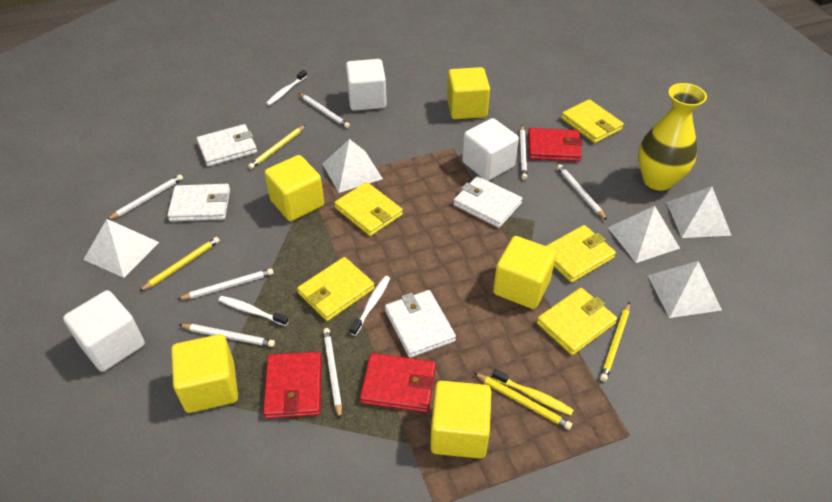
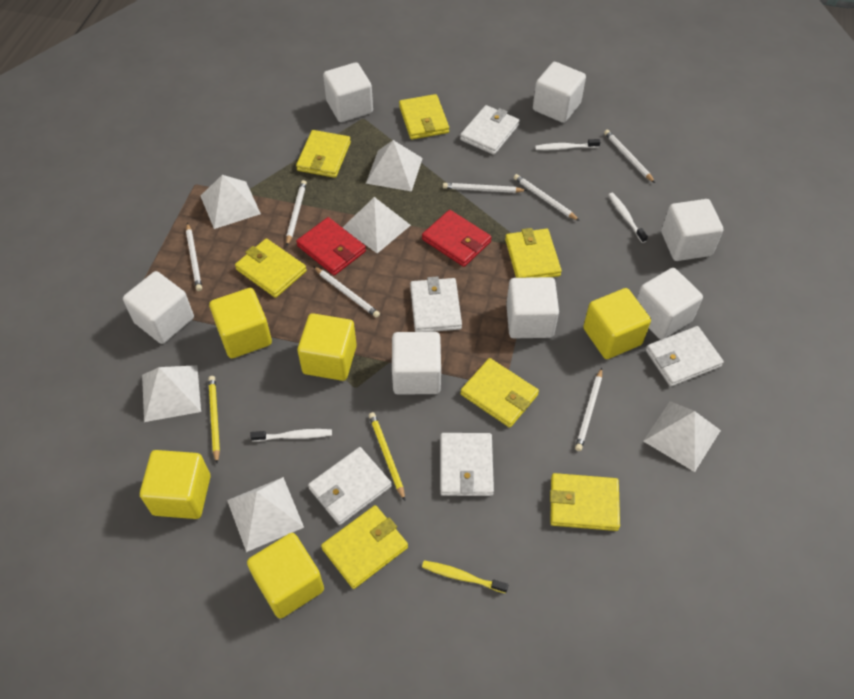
red wallet: 3 -> 2
white cube: 3 -> 7
white pyramid: 5 -> 6
white wallet: 4 -> 5
yellow pencil: 4 -> 2
yellow vase: 1 -> 0
yellow wallet: 5 -> 7

